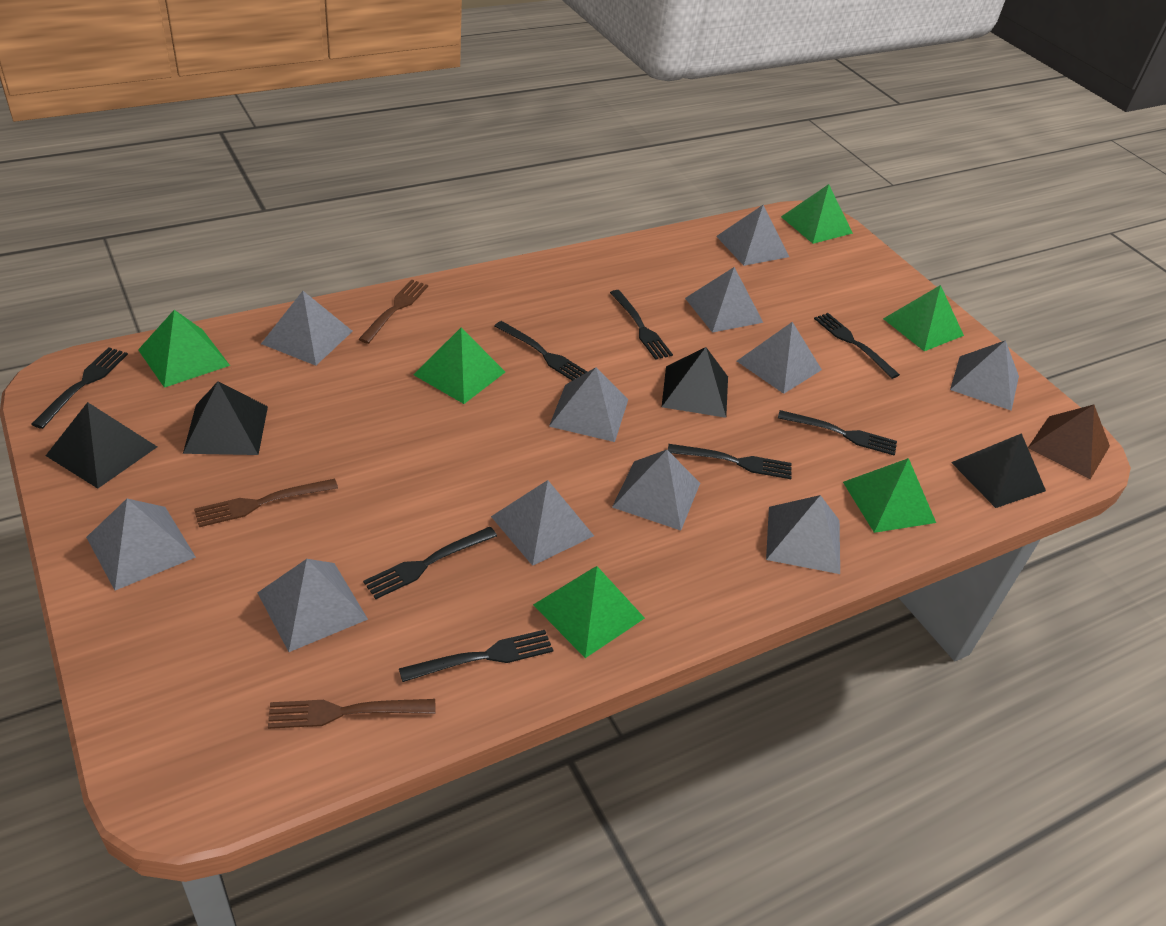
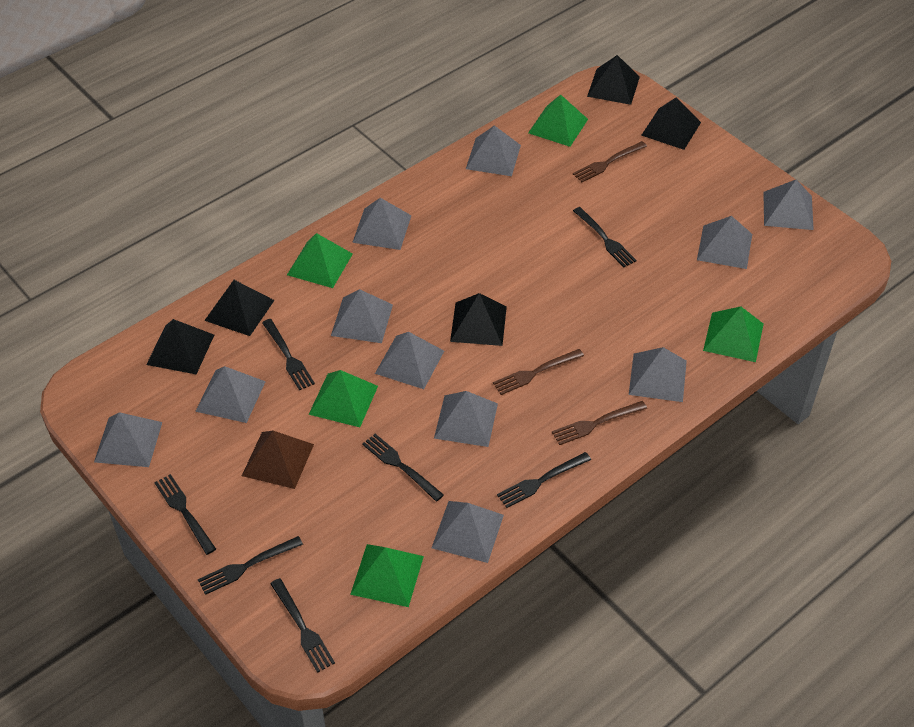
black fork: 8 -> 7
black pyramid: 4 -> 5
green pyramid: 6 -> 5

